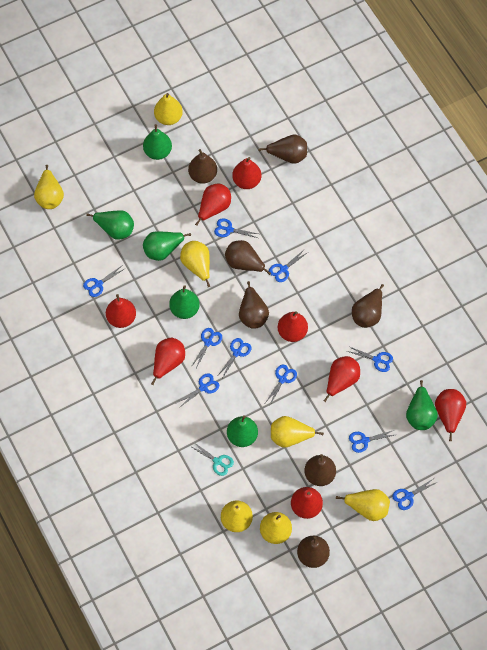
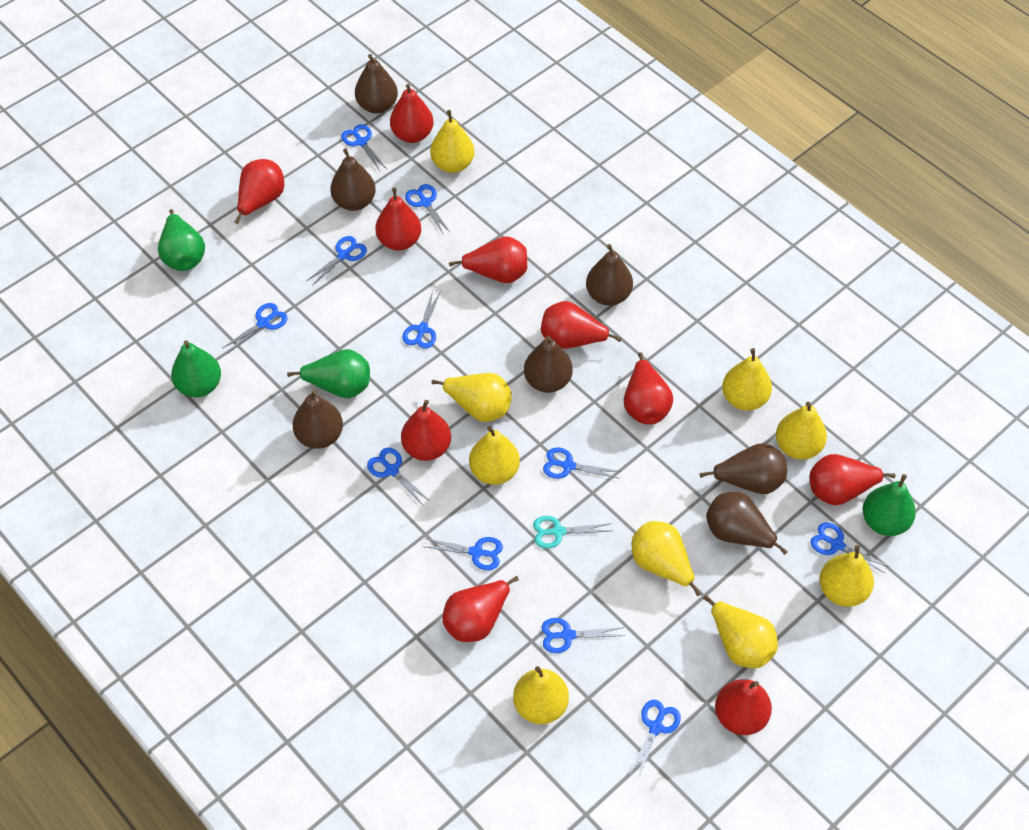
blue scissors: 10 -> 11
green pear: 6 -> 4
red pear: 8 -> 10
yellow pear: 7 -> 9

